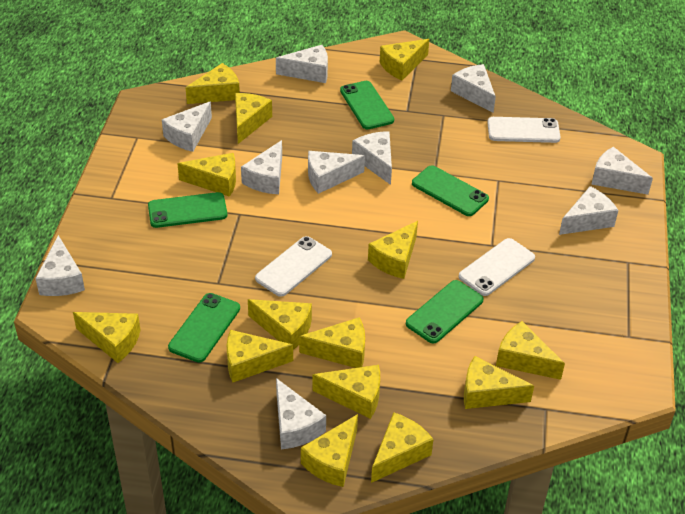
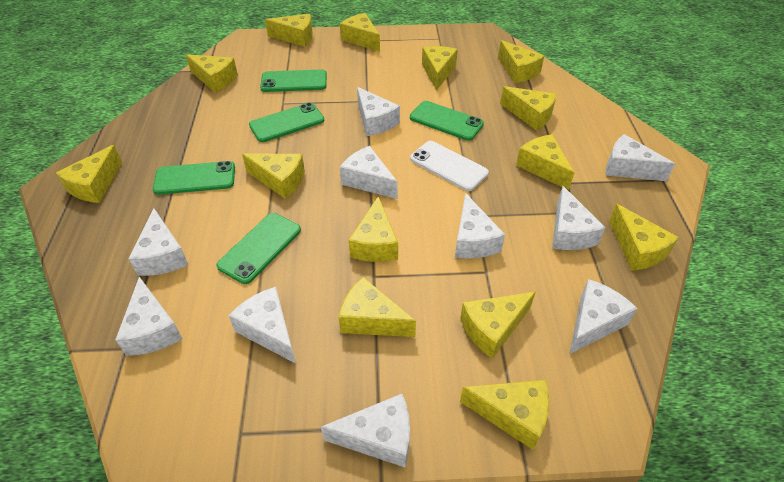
white phone: 3 -> 1

